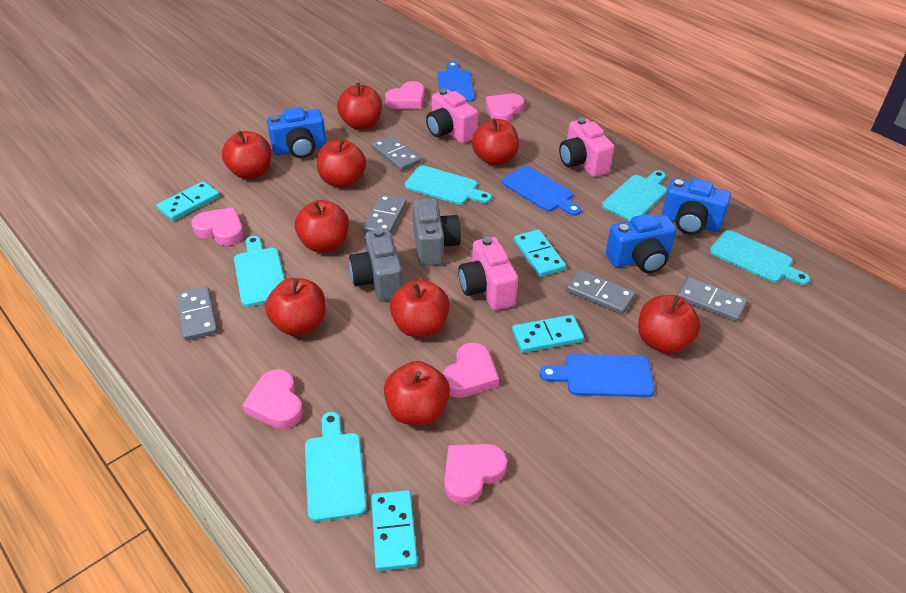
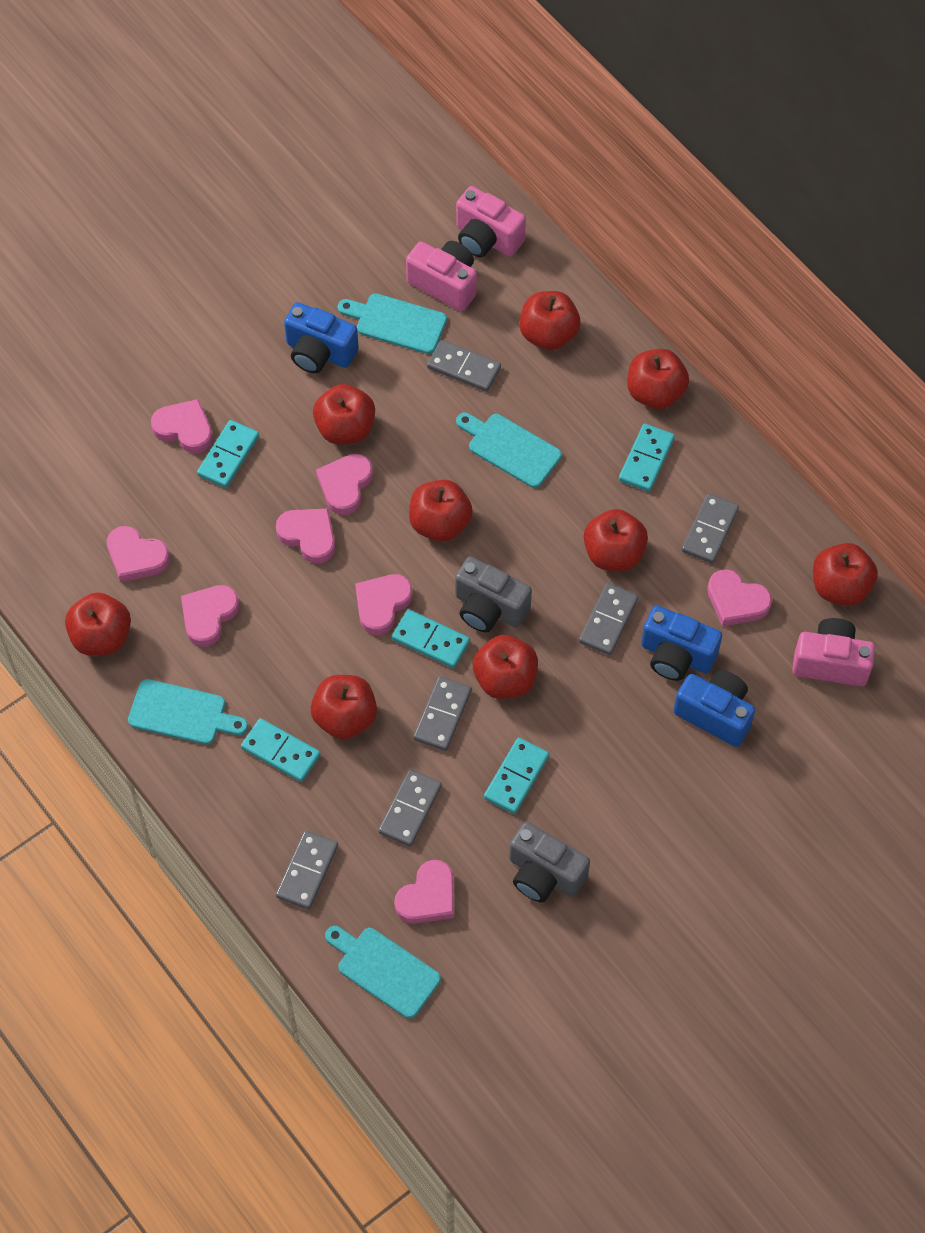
blue cutting board: 3 -> 0
grey domino: 5 -> 6
pink heart: 6 -> 8
turquoise cutting board: 5 -> 4
turquoise domino: 4 -> 5

